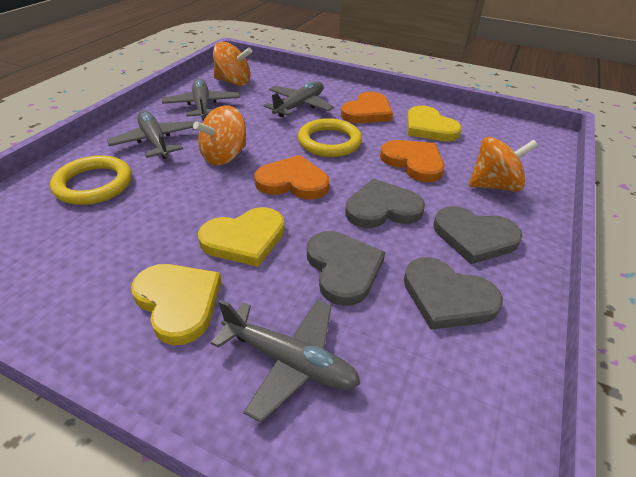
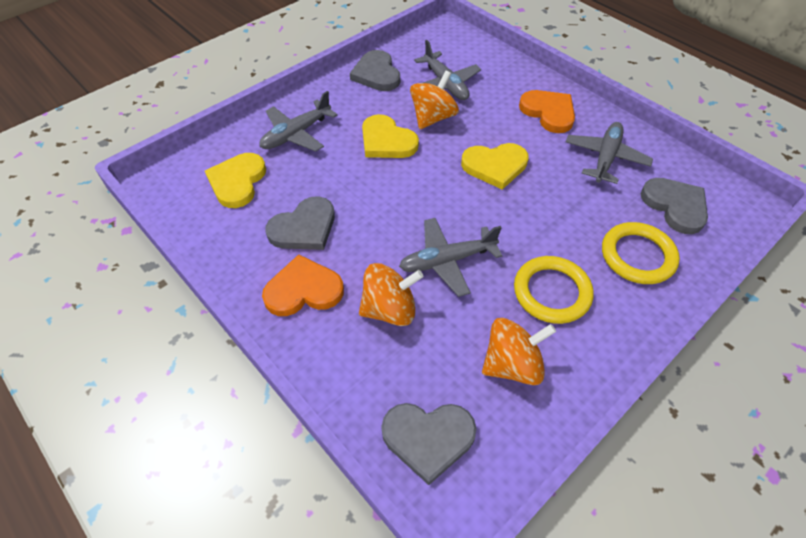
orange heart: 3 -> 2

